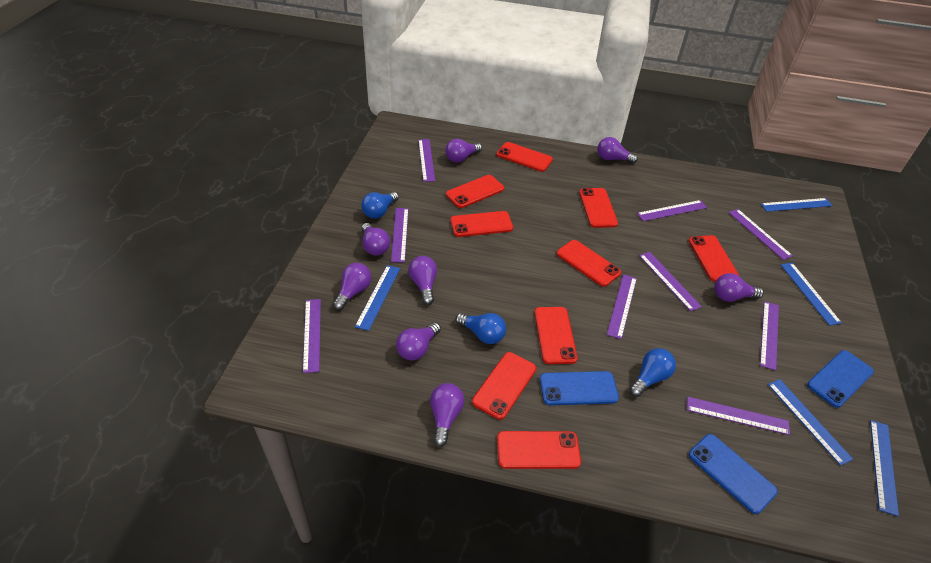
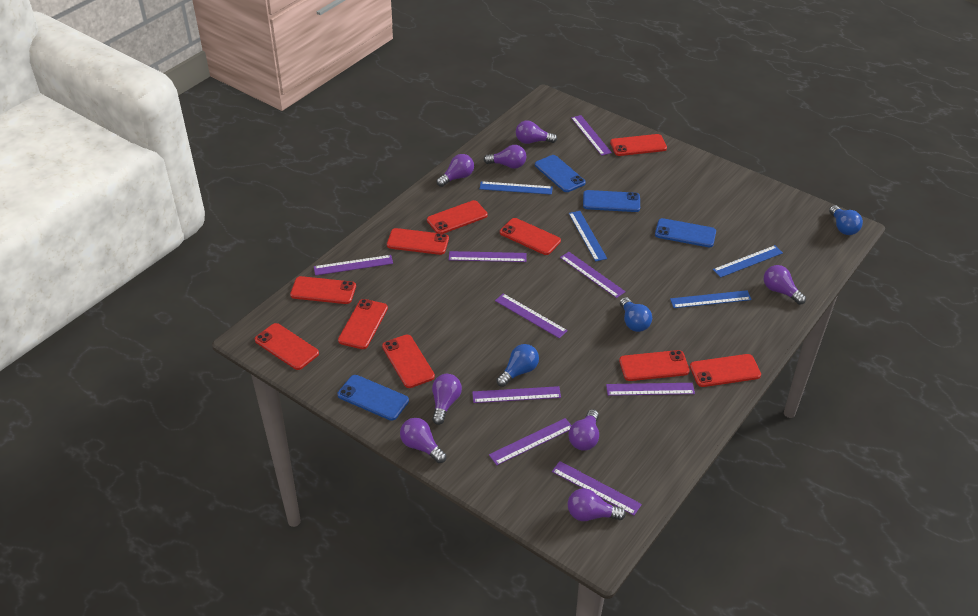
blue phone: 3 -> 4
blue ruler: 5 -> 4
red phone: 9 -> 10

